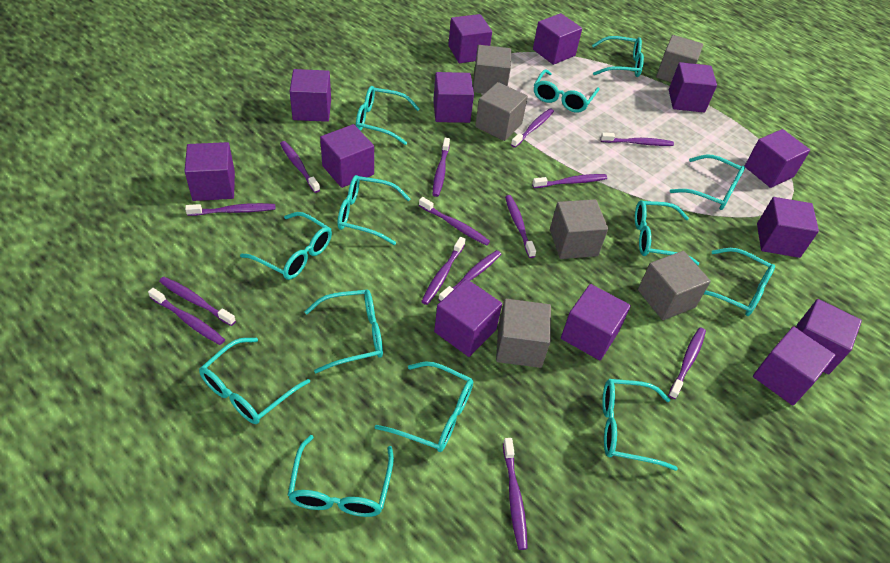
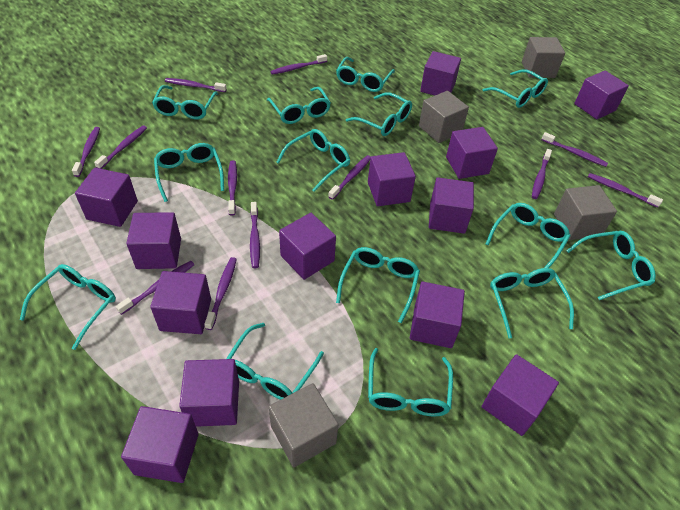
grey cube: 6 -> 4
purple toothbrush: 14 -> 12
turquoise glasses: 13 -> 14

